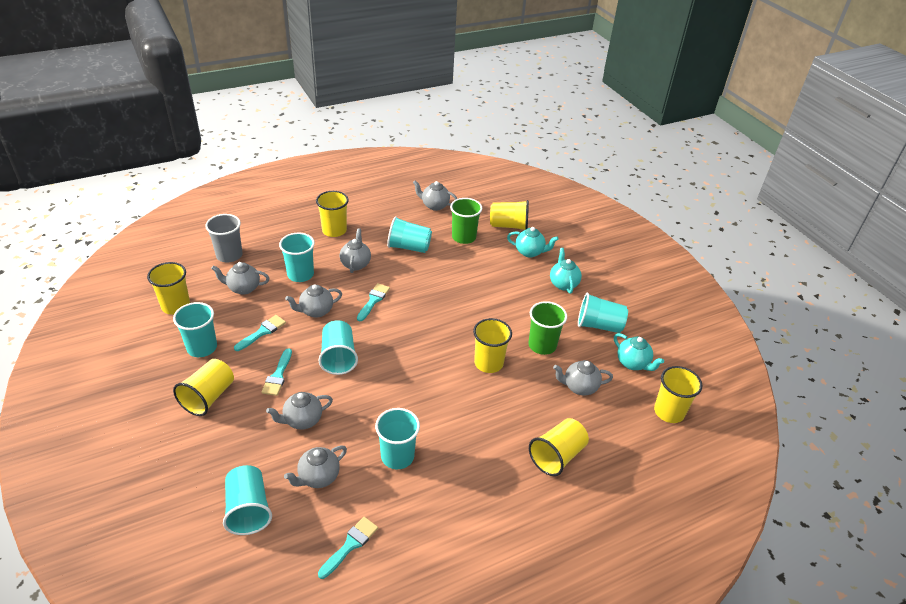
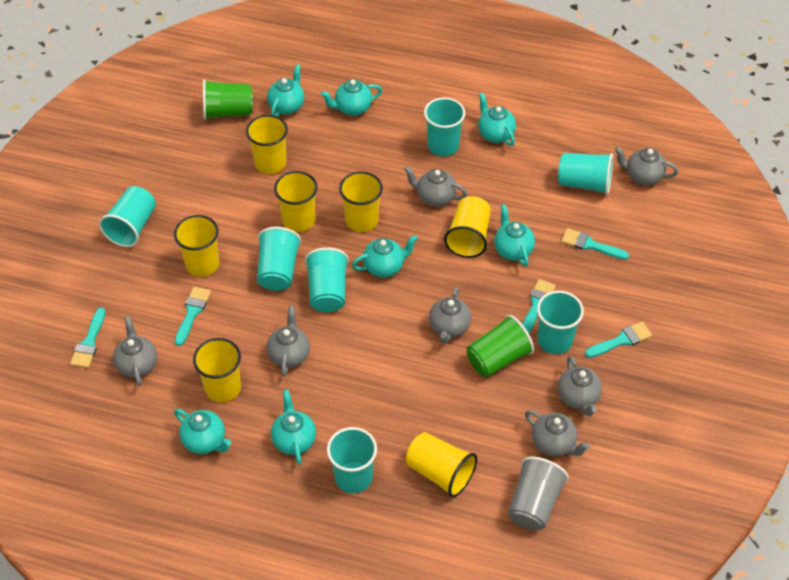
turquoise brush: 4 -> 5
turquoise teapot: 3 -> 7

